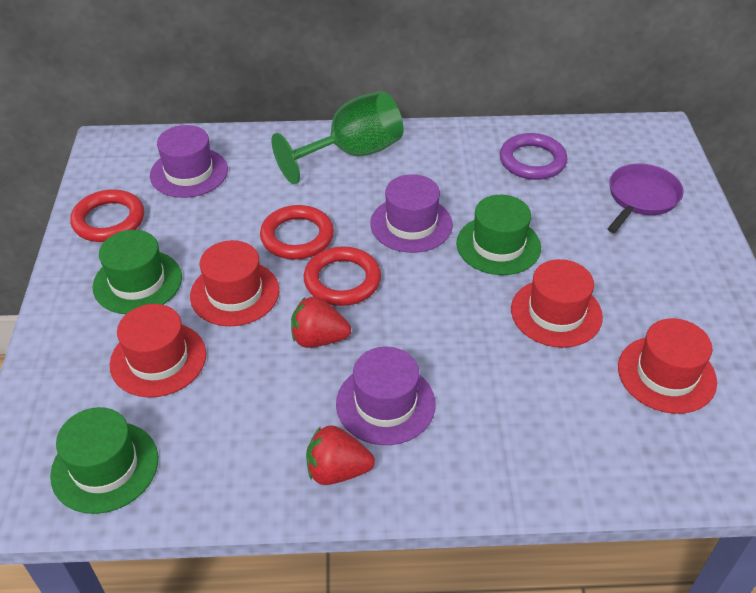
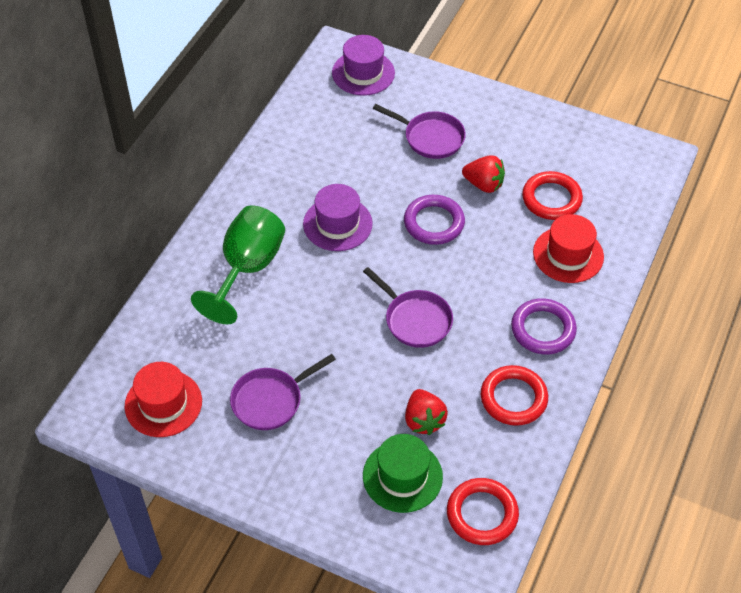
green hat: 3 -> 1
purple hat: 3 -> 2
purple pan: 1 -> 3
purple ring: 1 -> 2
red hat: 4 -> 2

